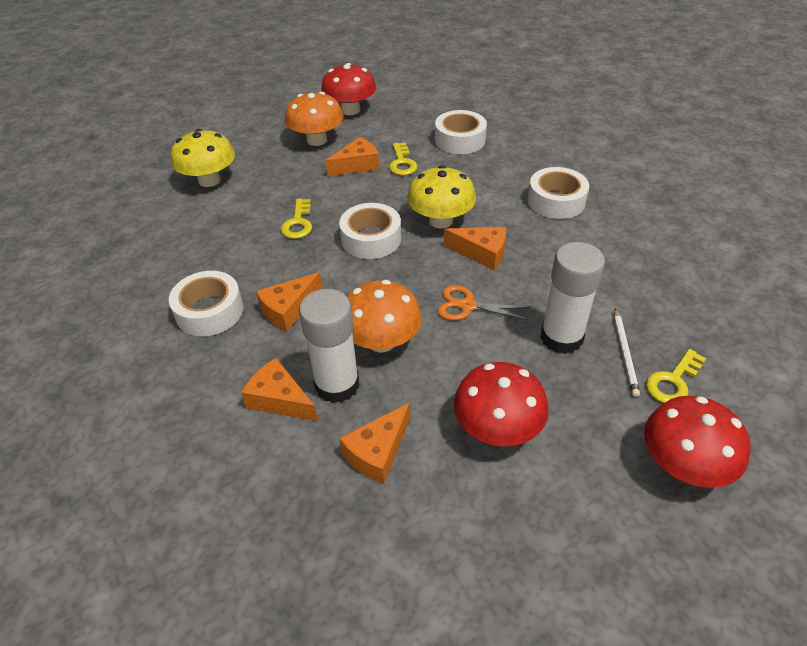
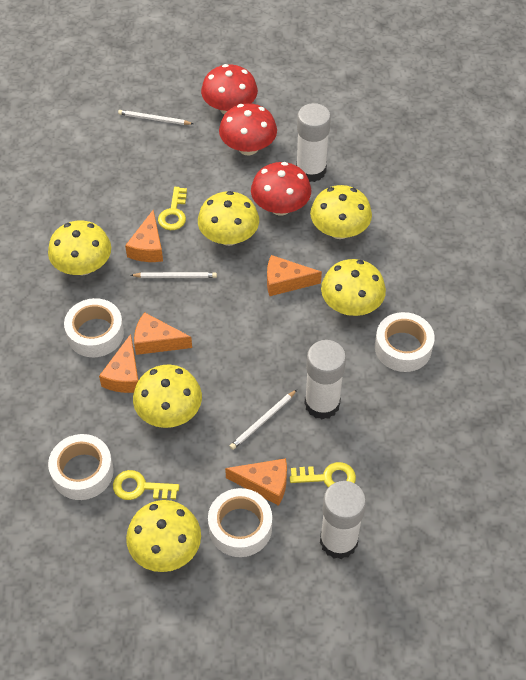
orange mushroom: 2 -> 0
orange scissors: 1 -> 0
white glue stick: 2 -> 3
white pencil: 1 -> 3
yellow mushroom: 2 -> 6

